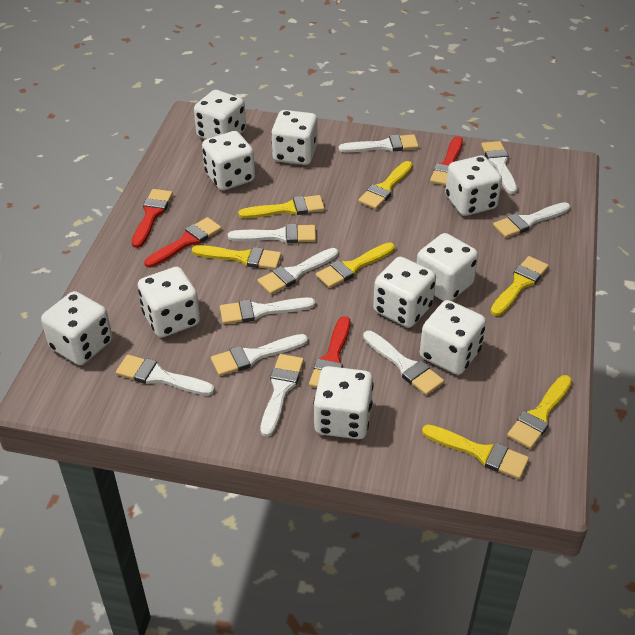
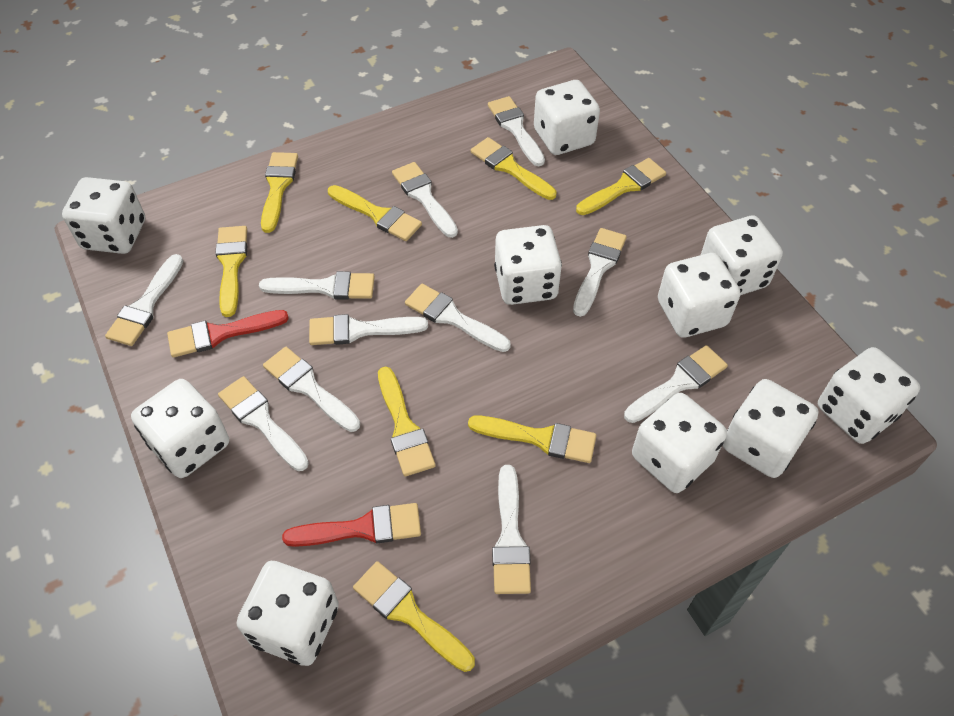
red brush: 4 -> 2
white brush: 10 -> 11
yellow brush: 7 -> 8

